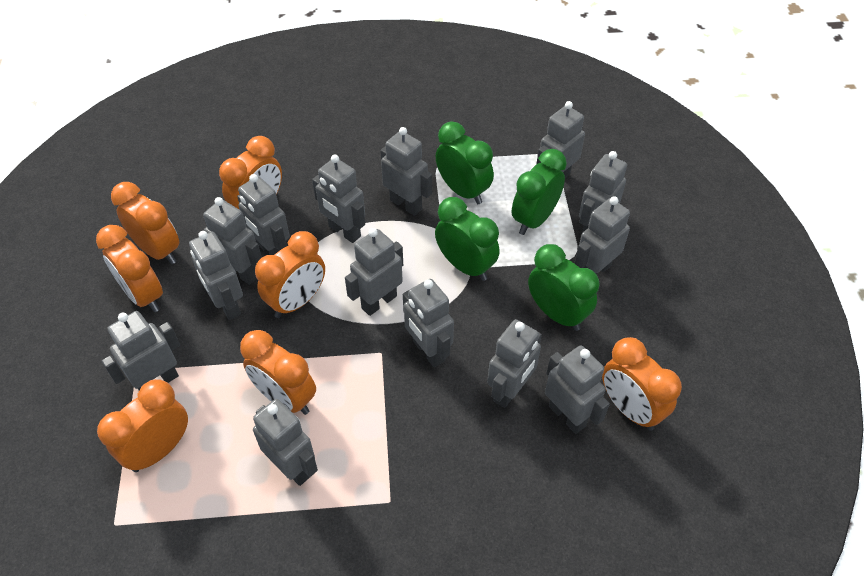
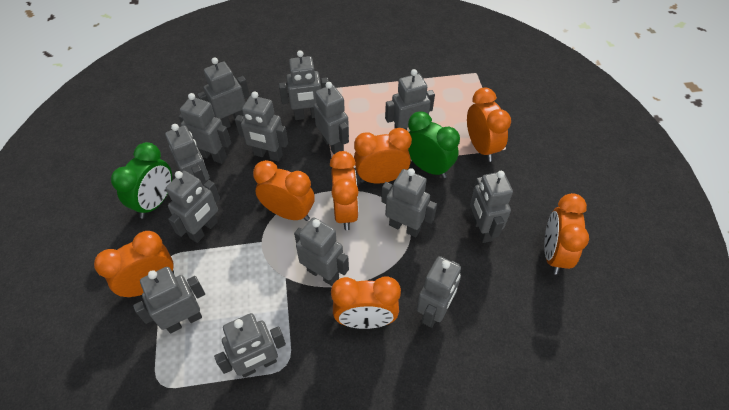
green clock: 4 -> 2

